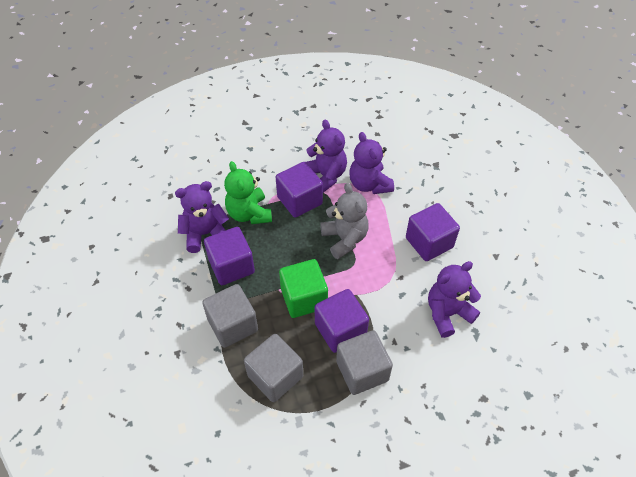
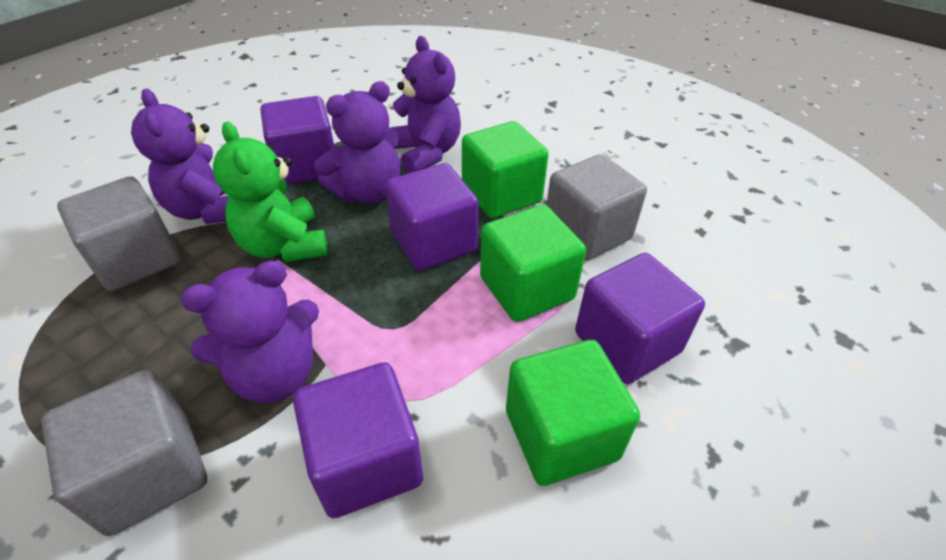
green cube: 1 -> 3
grey teddy bear: 1 -> 0

